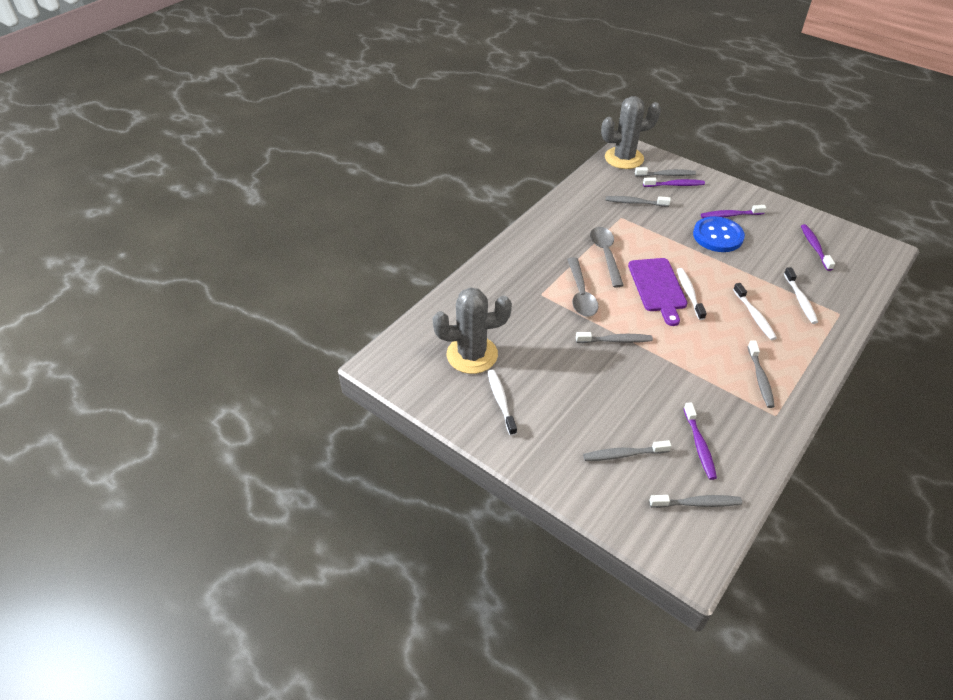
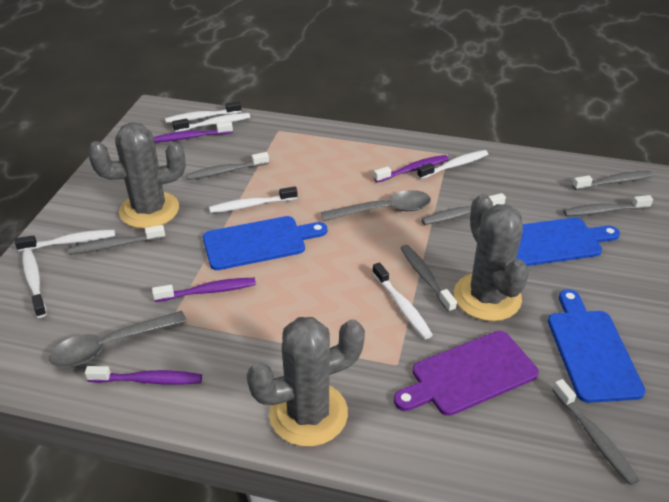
blue button: 1 -> 0
blue cutting board: 0 -> 3
grey cactus: 2 -> 3
grey toothbrush: 6 -> 7
white toothbrush: 4 -> 7

